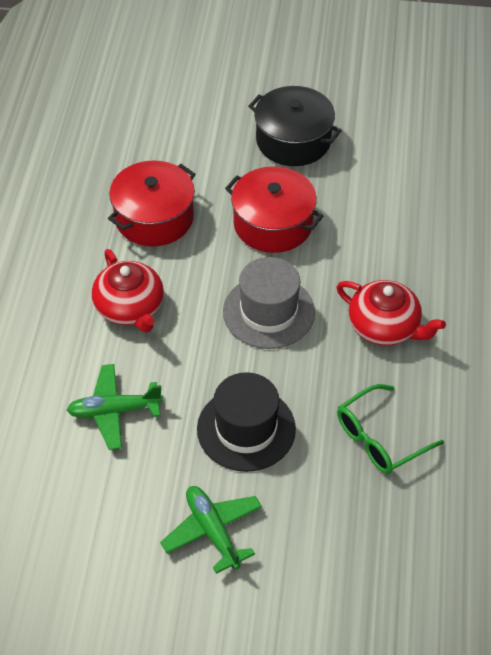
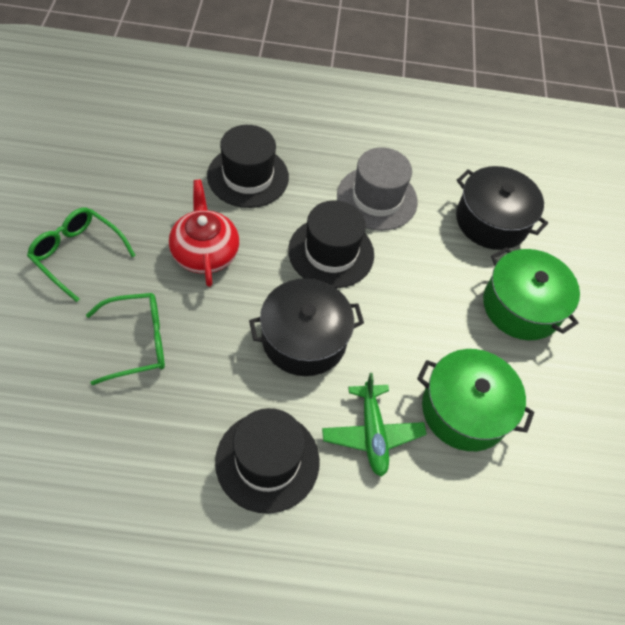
black hat: 1 -> 3
black pot: 1 -> 2
green glasses: 1 -> 2
green plane: 2 -> 1
green pot: 0 -> 2
red pot: 2 -> 0
red teapot: 2 -> 1

